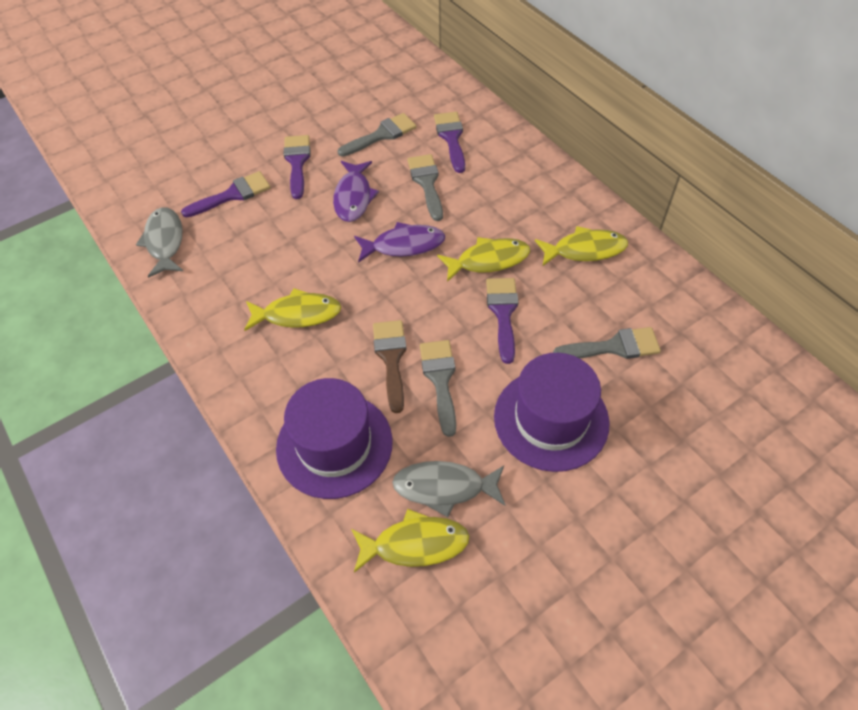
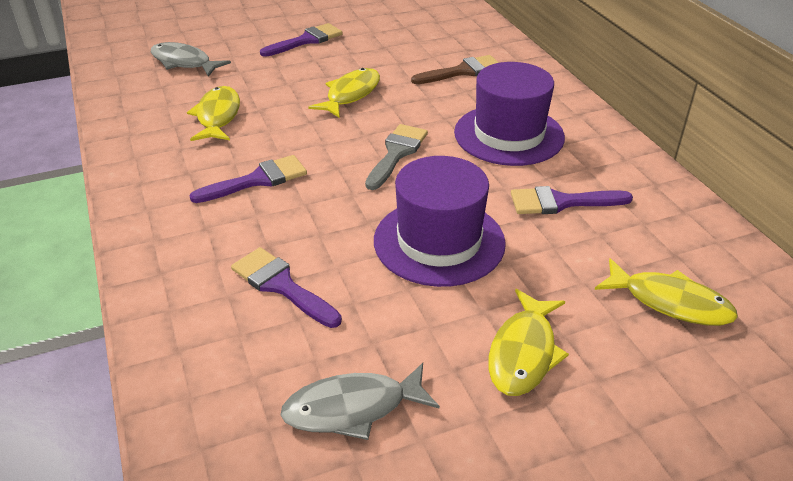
grey brush: 4 -> 1
purple fish: 2 -> 0

